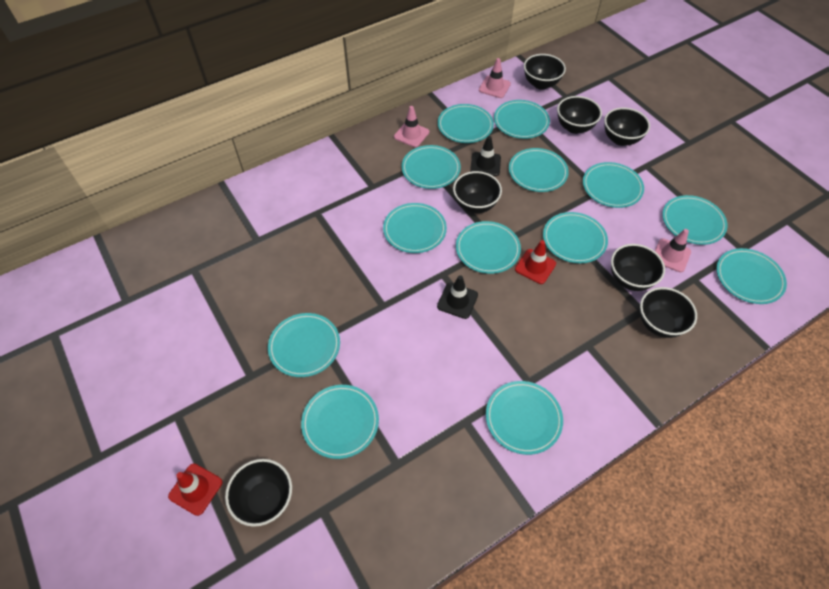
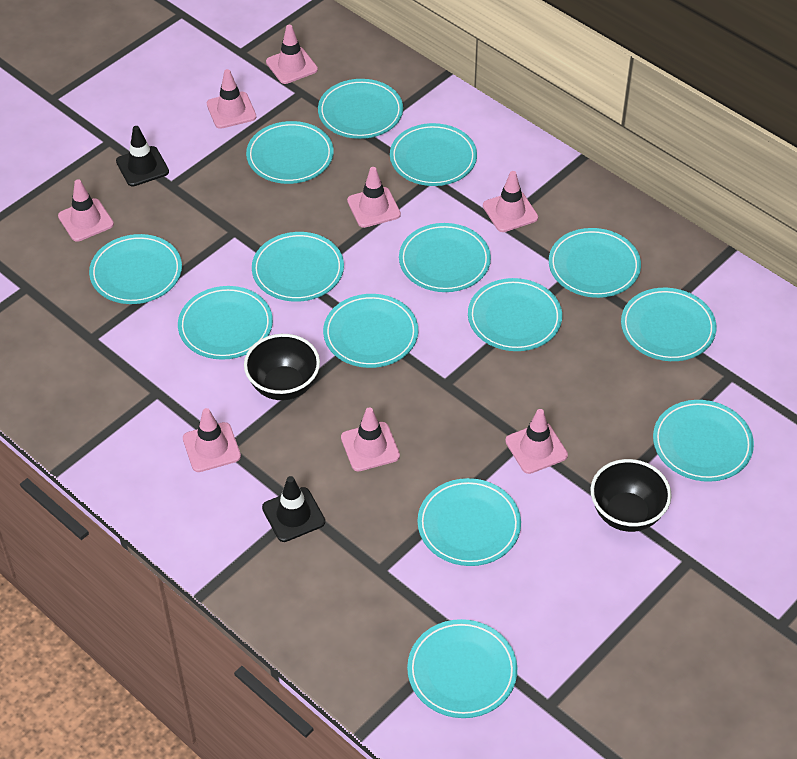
black bowl: 7 -> 2
pink traffic cone: 3 -> 8
red traffic cone: 2 -> 0
turquoise plate: 13 -> 14

